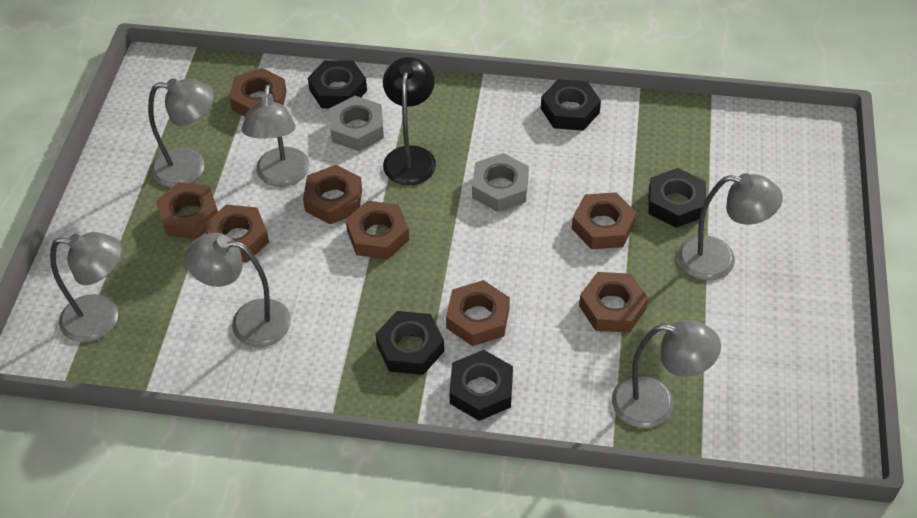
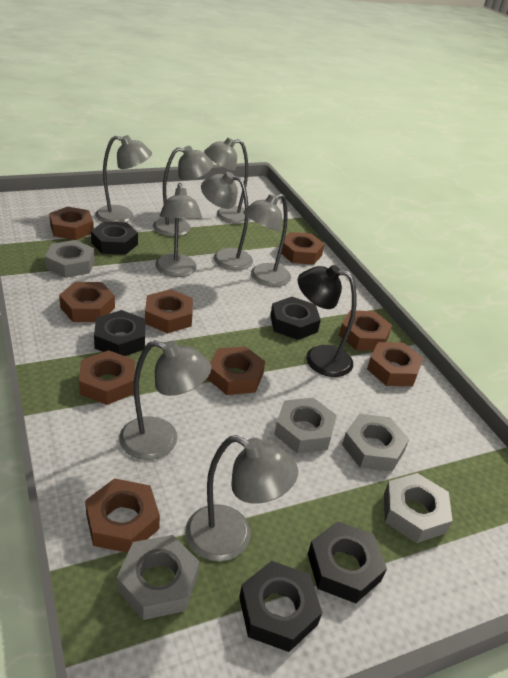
brown nut: 8 -> 9
grey lamp: 6 -> 8
grey nut: 2 -> 5

